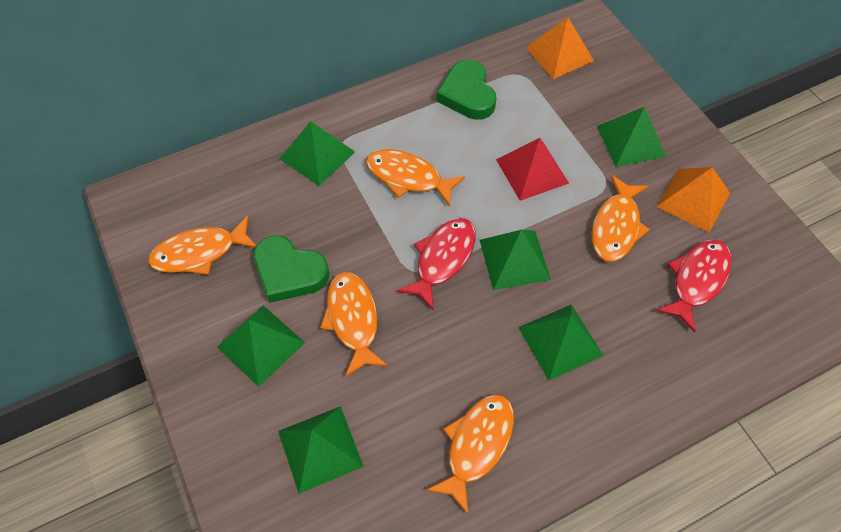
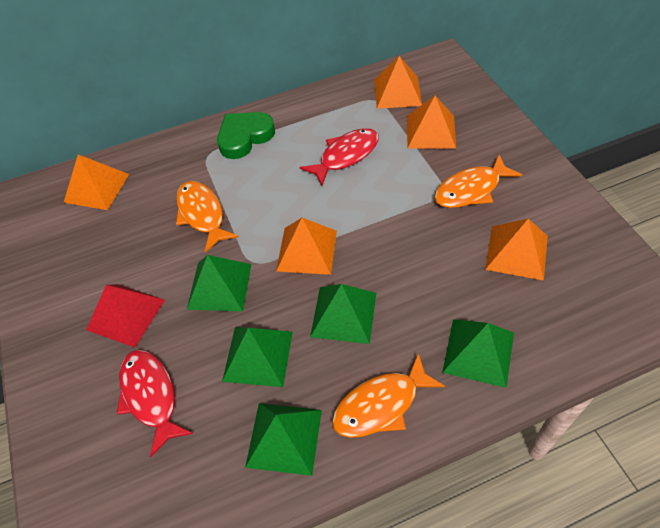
green heart: 2 -> 1
green pyramid: 6 -> 5
orange fish: 5 -> 3
orange pyramid: 2 -> 5

